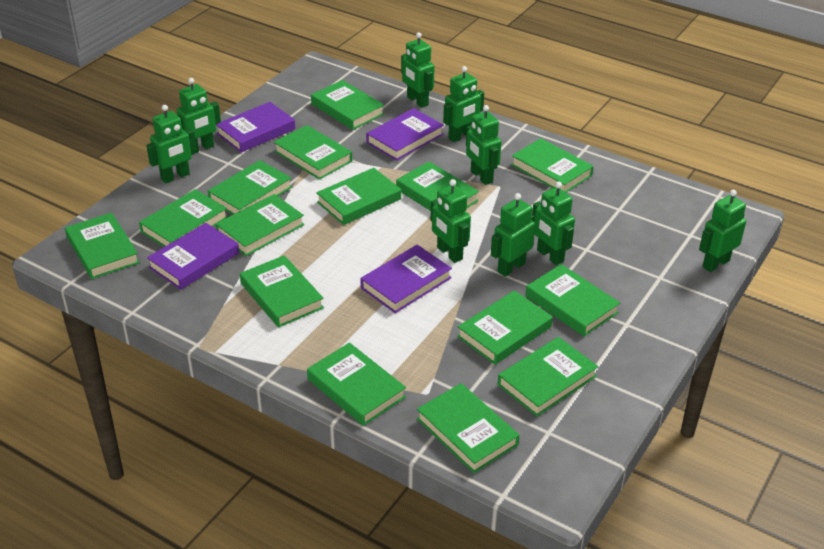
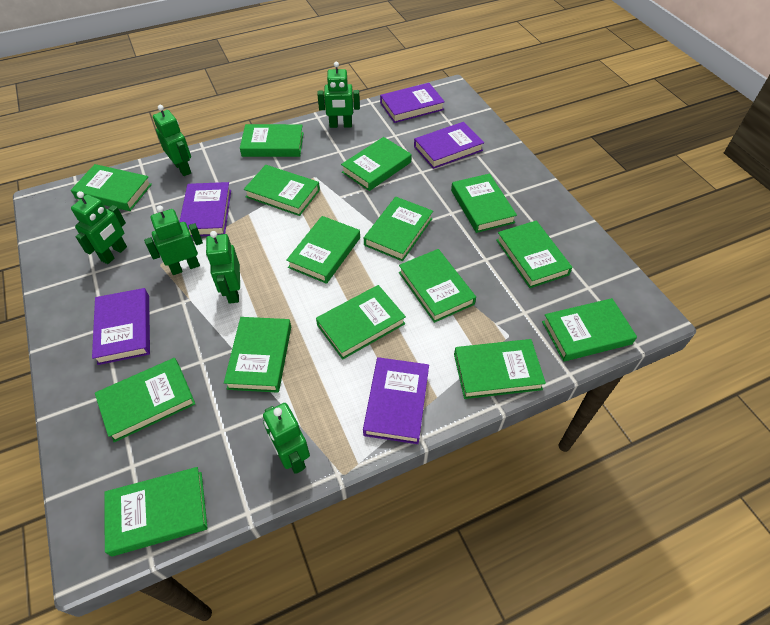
green robot: 9 -> 6
purple book: 4 -> 5

